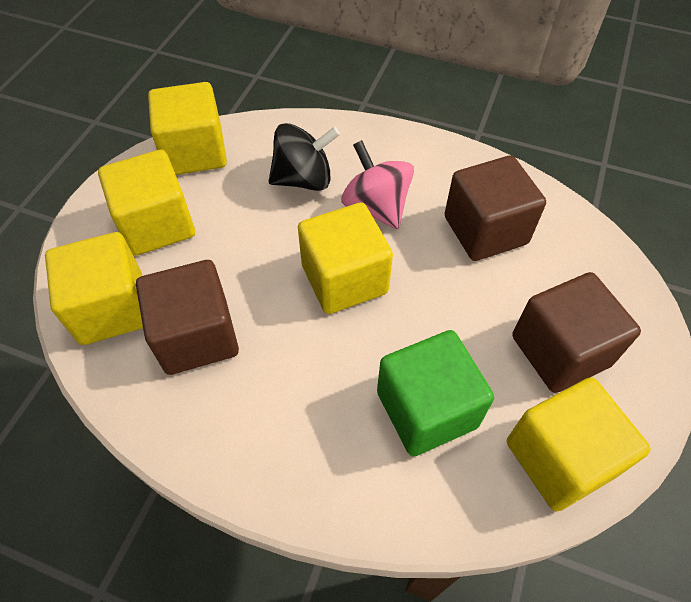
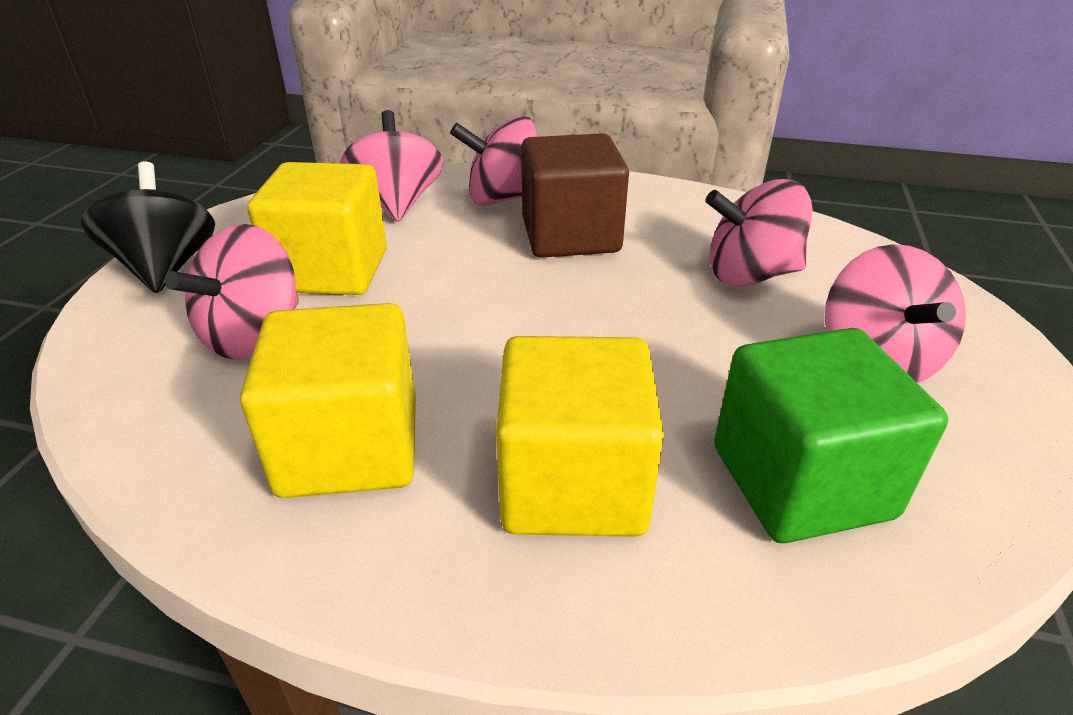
brown cube: 3 -> 1
pink spinning top: 1 -> 5
yellow cube: 5 -> 3

